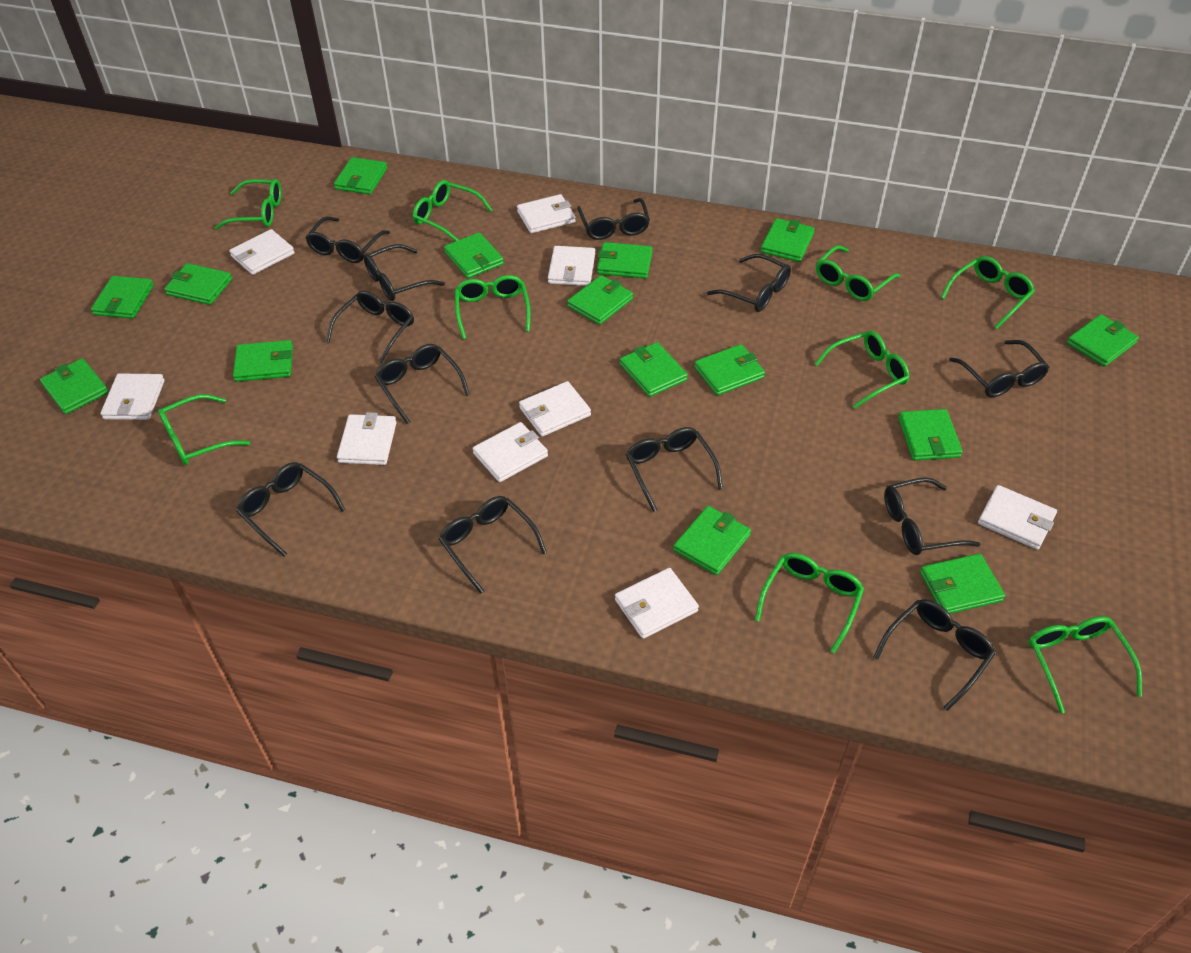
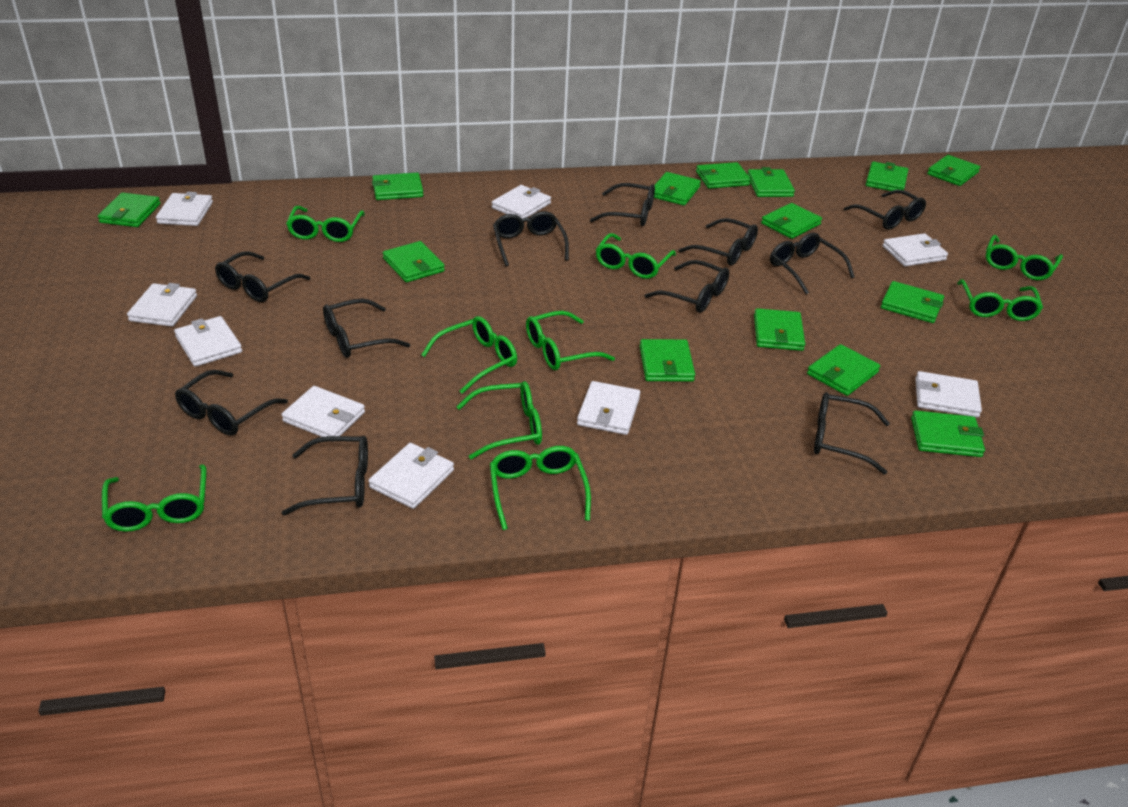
black glasses: 12 -> 11
green wallet: 15 -> 14

